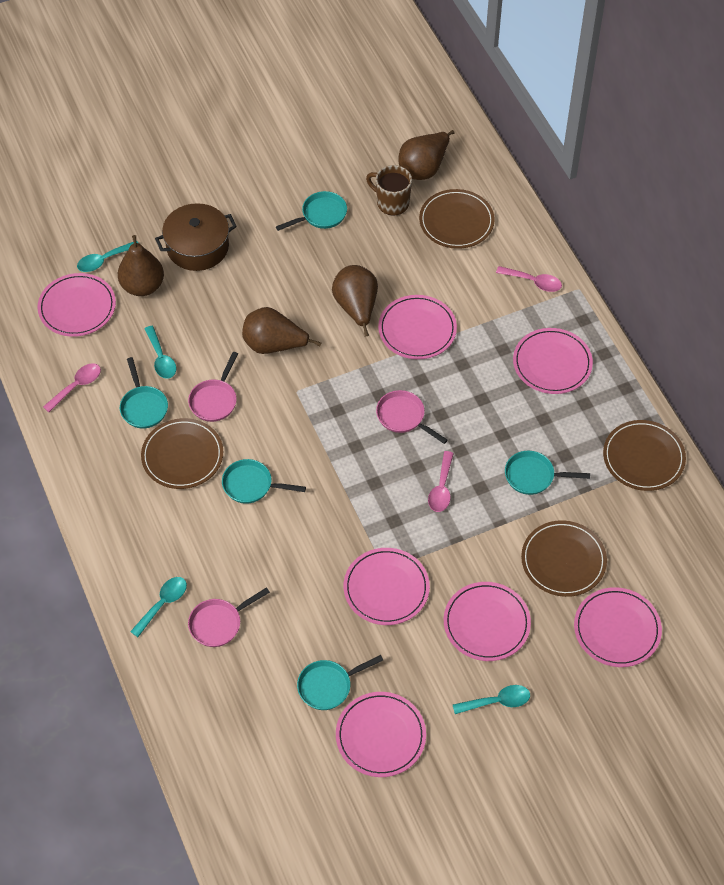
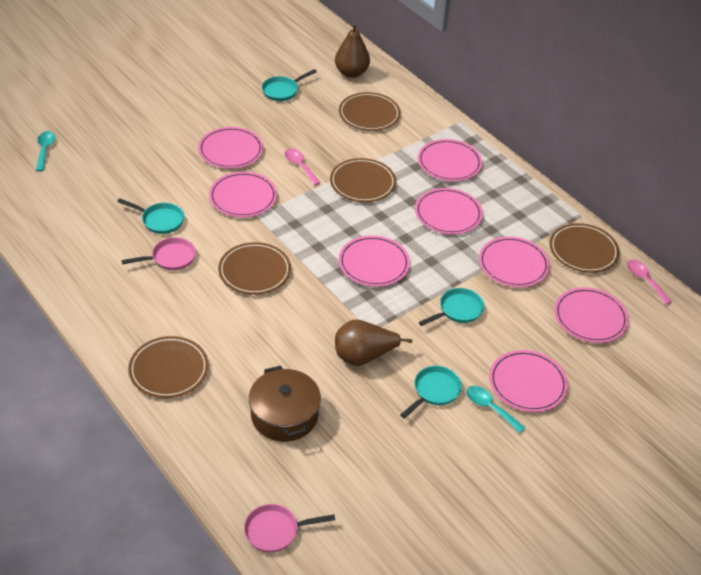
brown mug: 1 -> 0
brown pear: 4 -> 2
brown plate: 4 -> 5
pink pan: 3 -> 2
pink plate: 7 -> 8
pink spoon: 3 -> 2
turquoise pan: 5 -> 4
turquoise spoon: 4 -> 2

